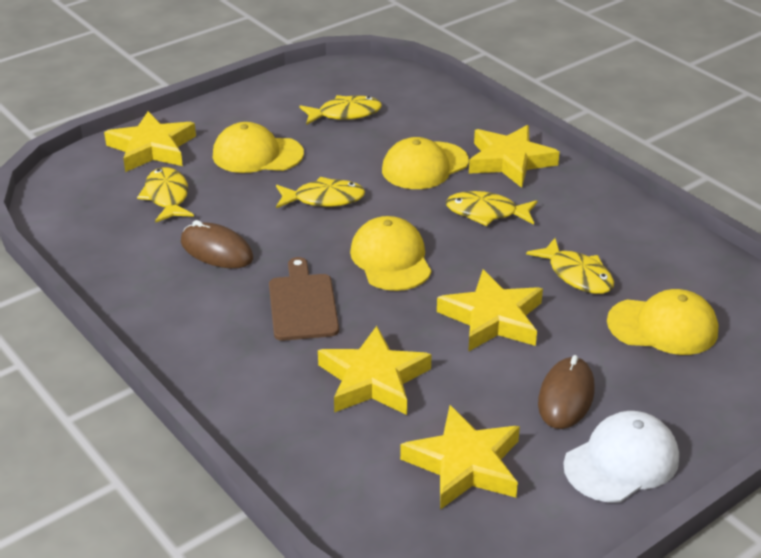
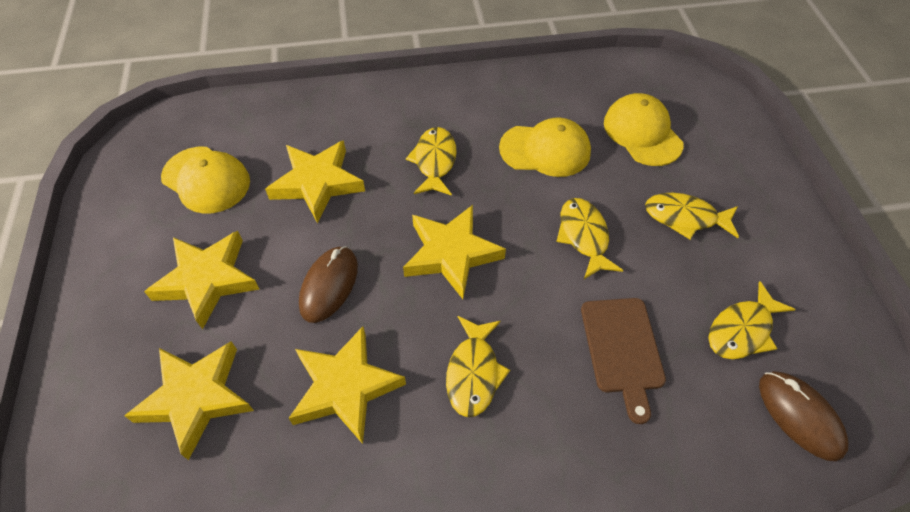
white cap: 1 -> 0
yellow cap: 4 -> 3

